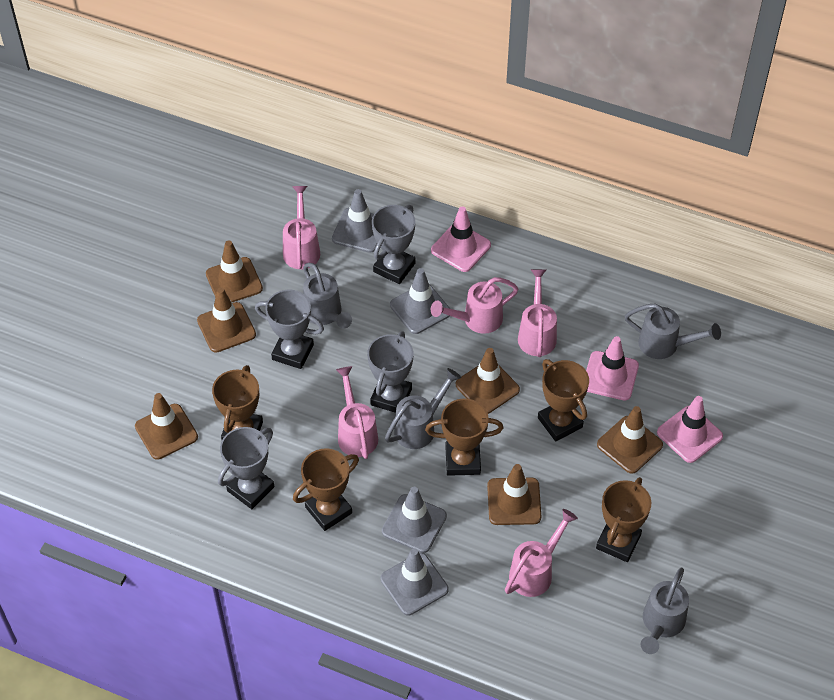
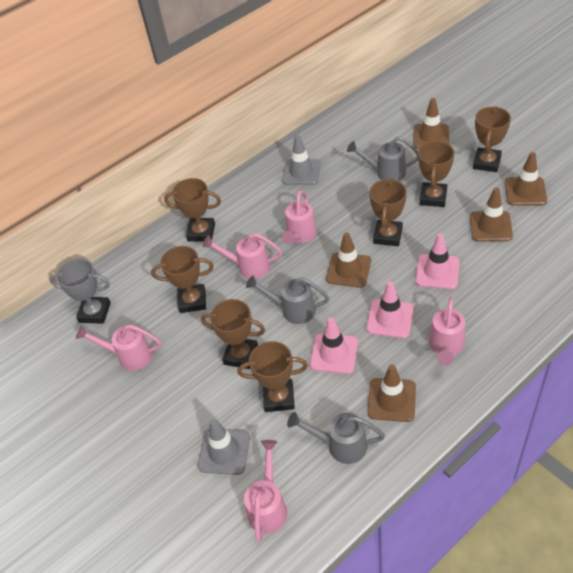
brown traffic cone: 6 -> 5
brown trophy: 5 -> 7
grey traffic cone: 4 -> 2
grey trophy: 4 -> 1
grey watering can: 4 -> 3

